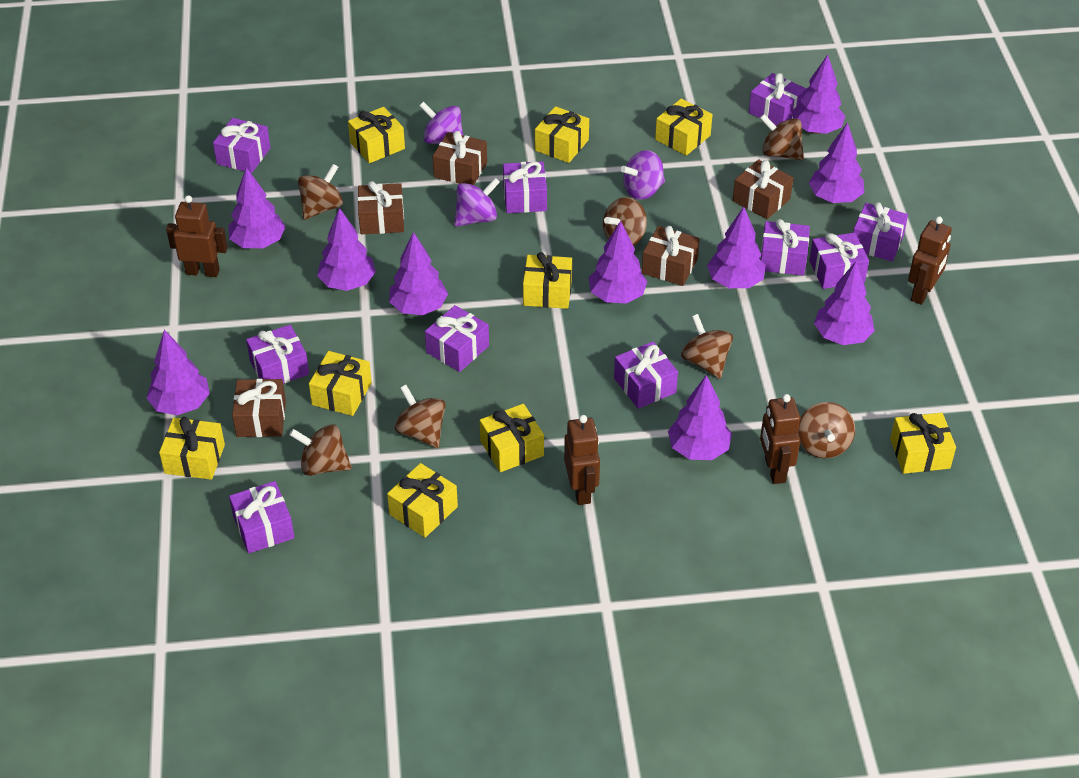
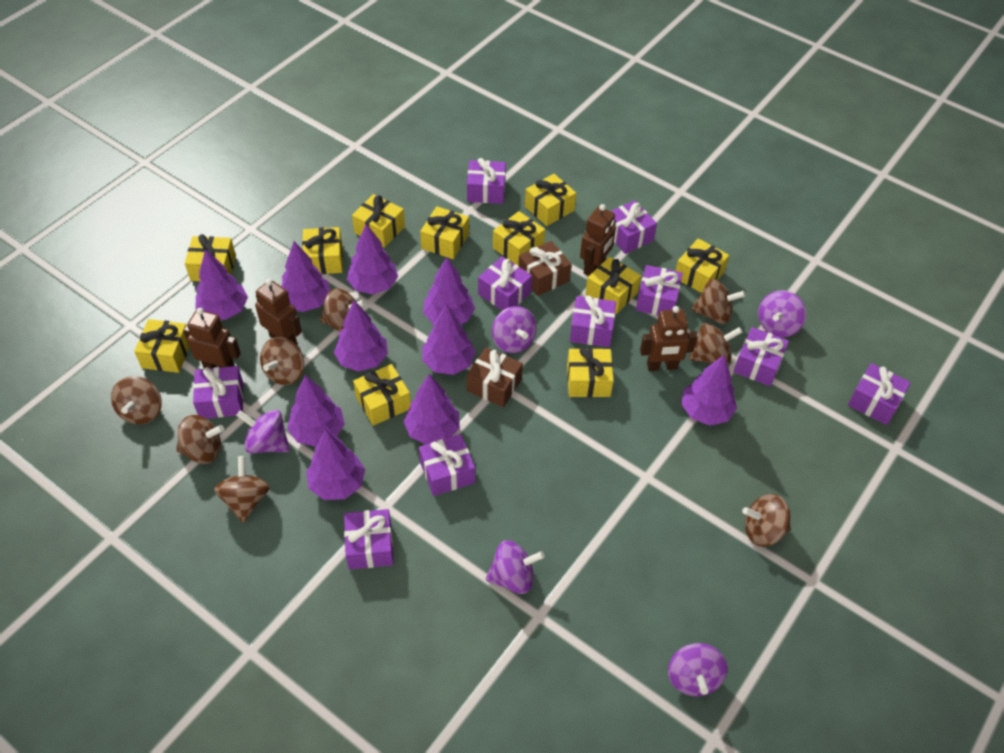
brown gift: 5 -> 2
brown spinning top: 7 -> 8
purple spinning top: 3 -> 5
yellow gift: 9 -> 11

